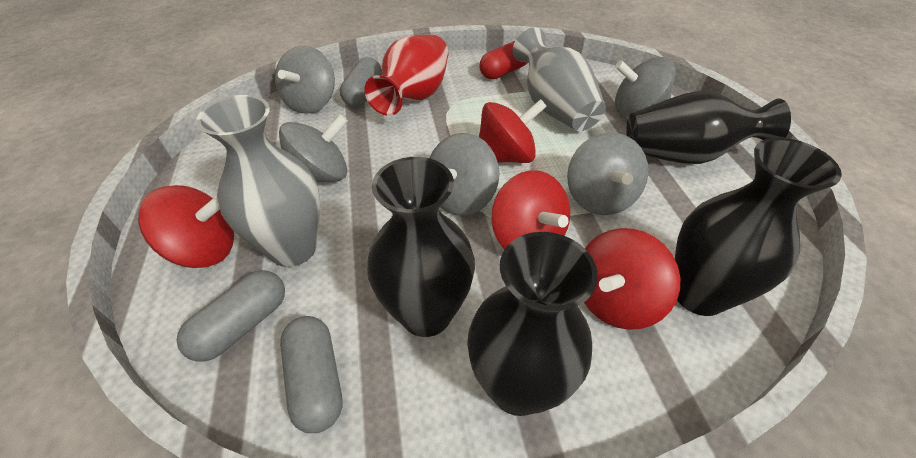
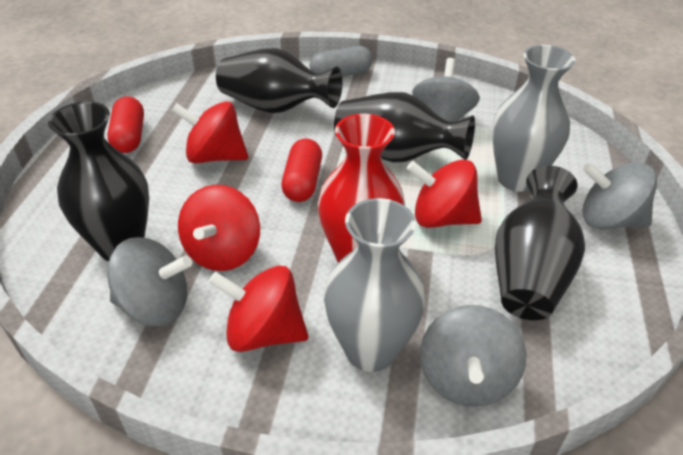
grey capsule: 3 -> 1
grey spinning top: 5 -> 4
red capsule: 1 -> 2

